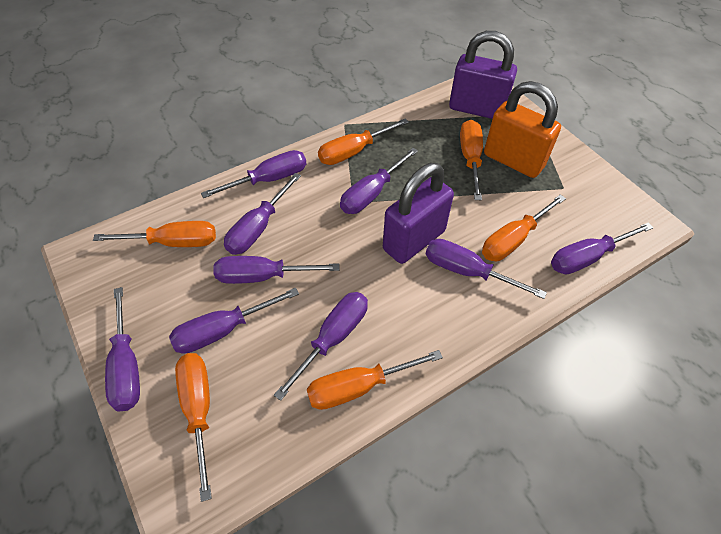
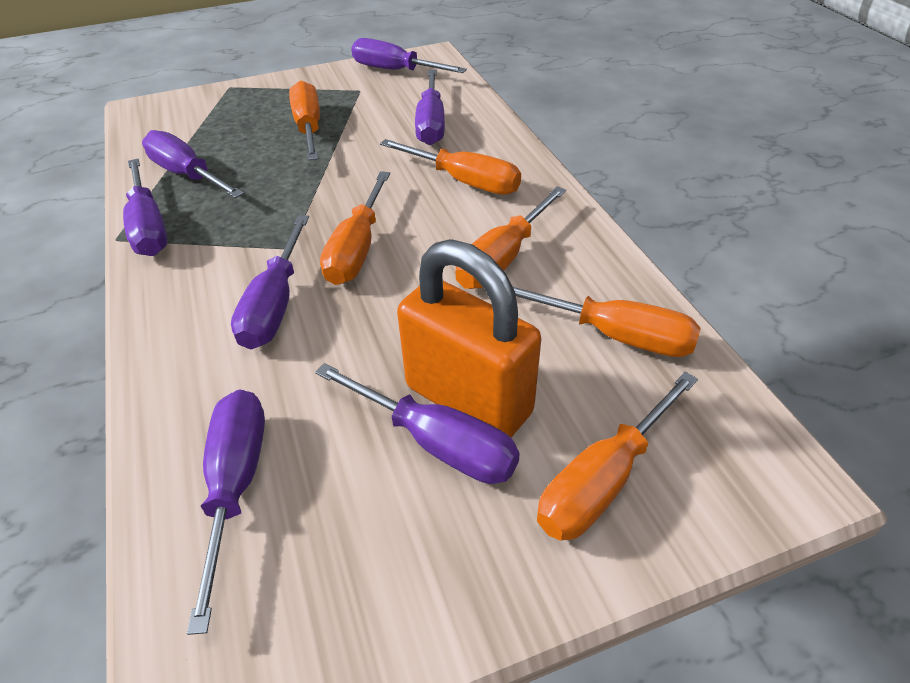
purple padlock: 2 -> 0
purple screwdriver: 9 -> 7

